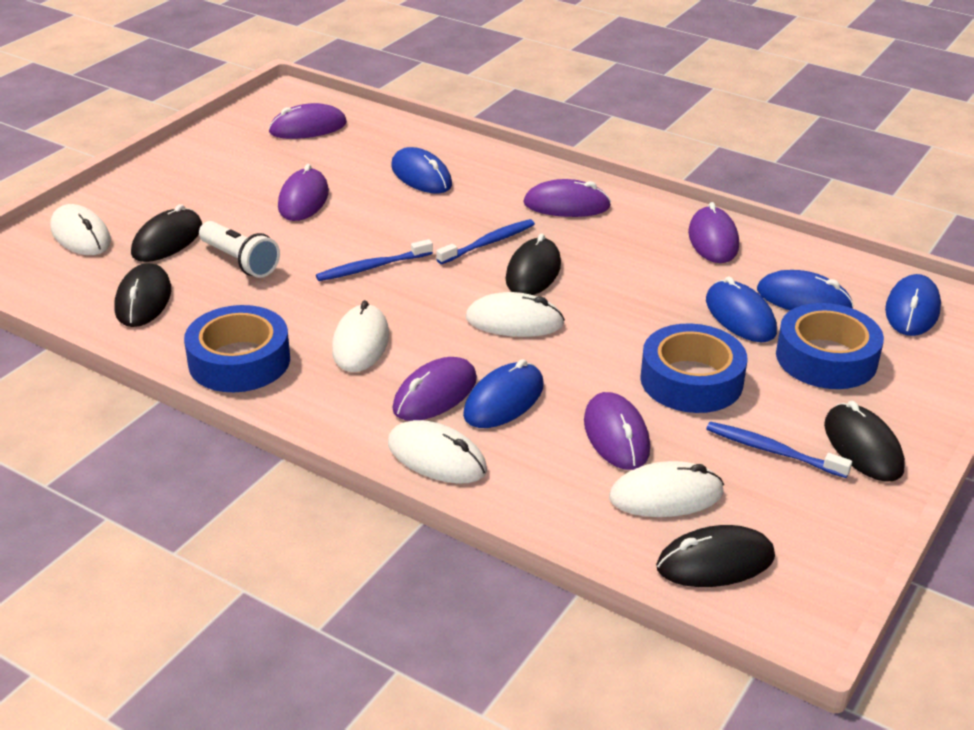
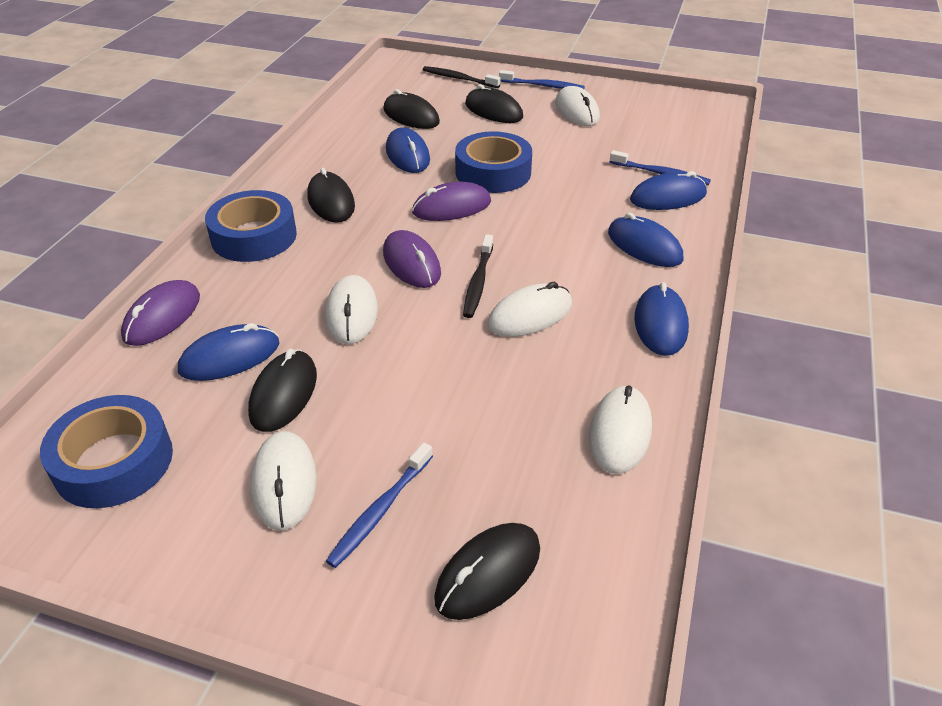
black toothbrush: 0 -> 2
purple mouse: 6 -> 3
white flashlight: 1 -> 0

